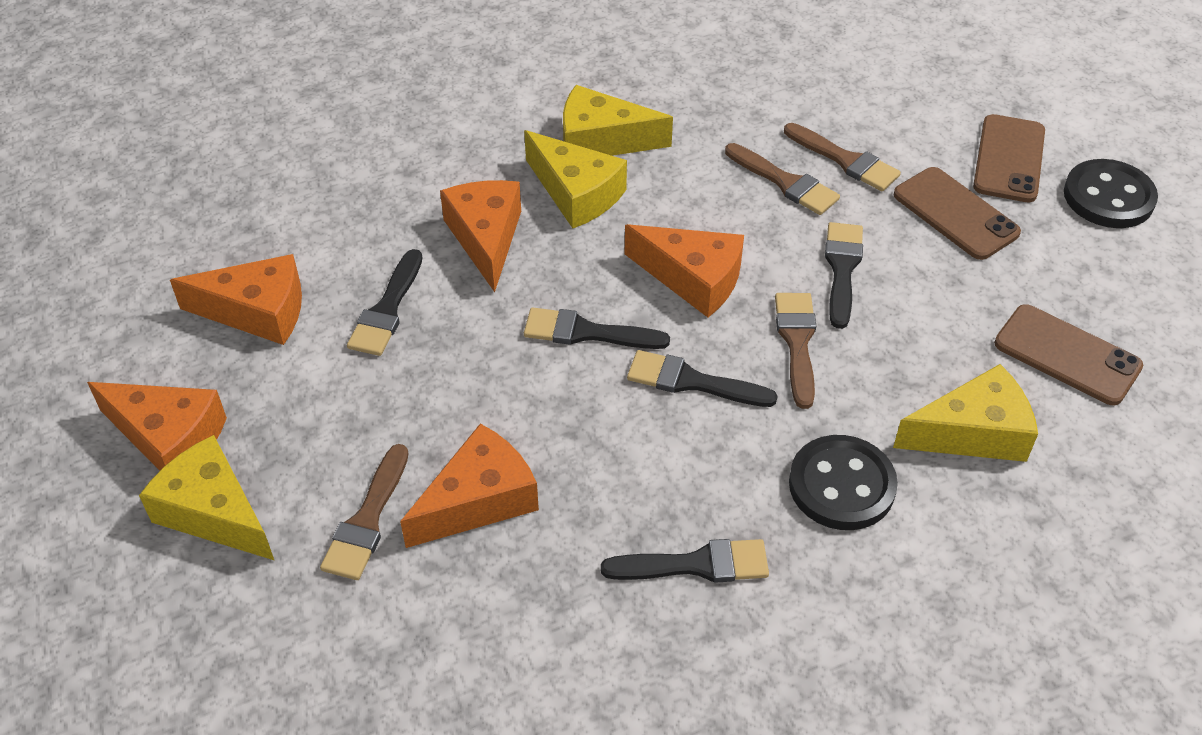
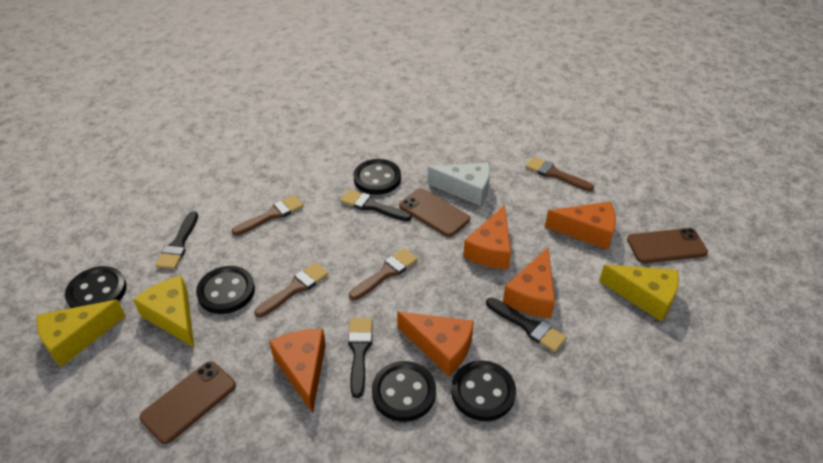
black brush: 5 -> 4
black button: 2 -> 5
white cheese: 0 -> 1
yellow cheese: 4 -> 3

